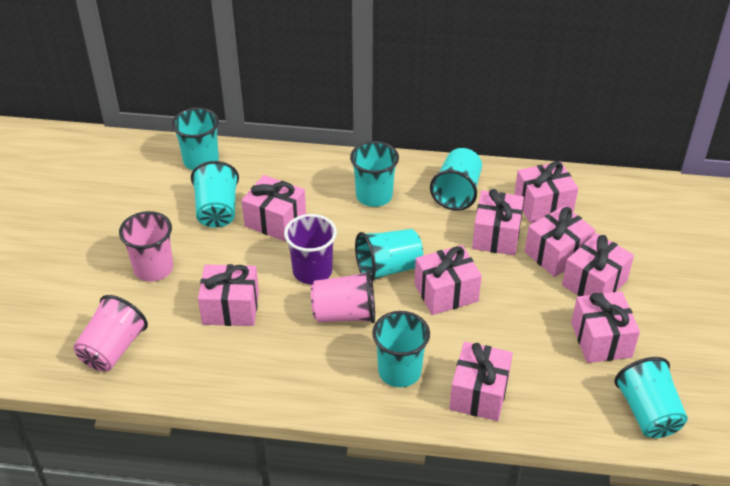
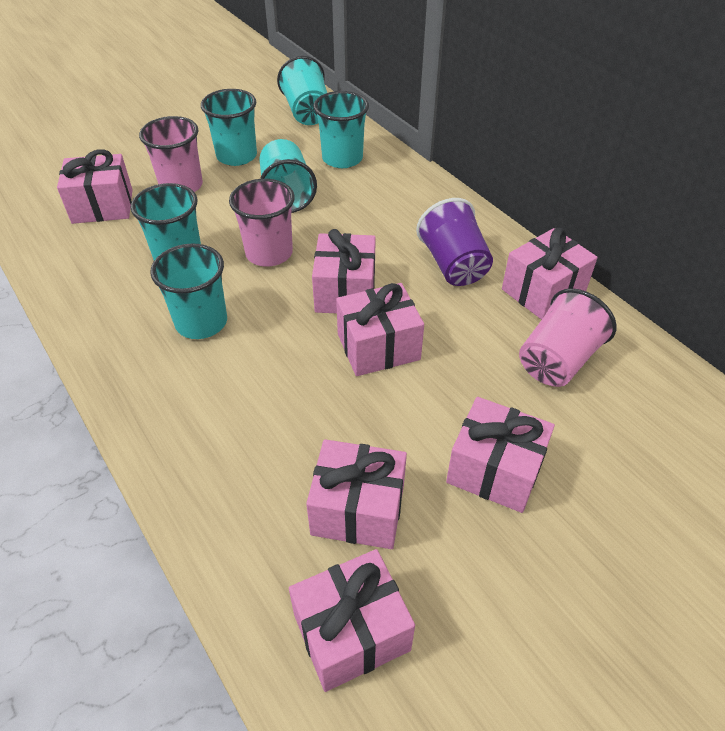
pink gift: 9 -> 7
turquoise cup: 7 -> 6

